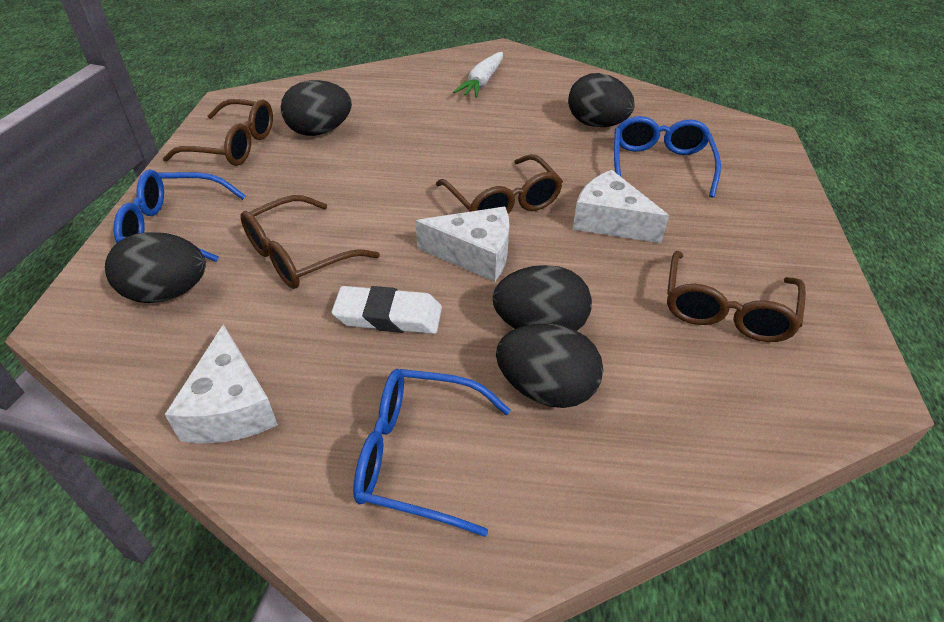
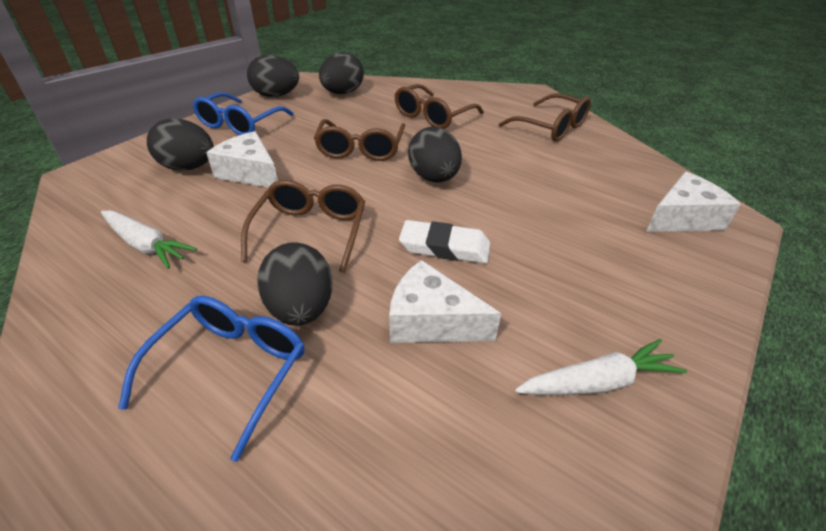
blue glasses: 3 -> 2
white carrot: 1 -> 2

